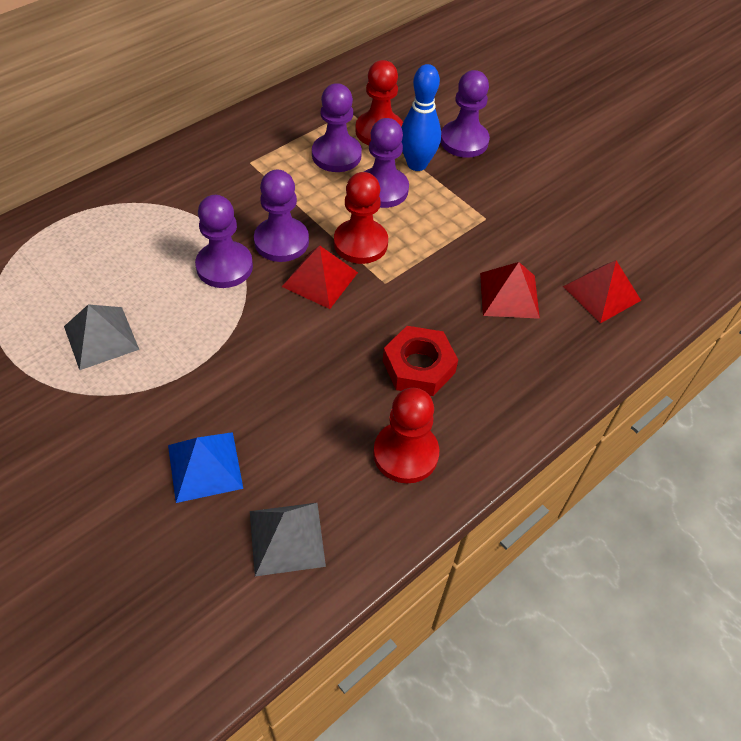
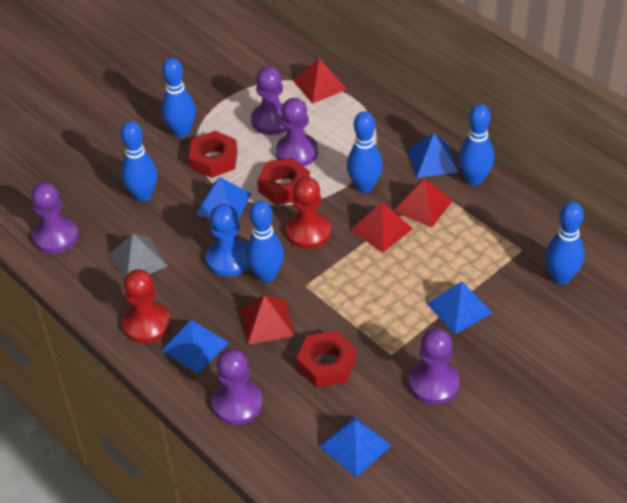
blue bowling pin: 1 -> 6
blue pawn: 0 -> 1
blue pyramid: 1 -> 5
grey pyramid: 2 -> 1
red nut: 1 -> 3
red pawn: 3 -> 2
red pyramid: 3 -> 4

